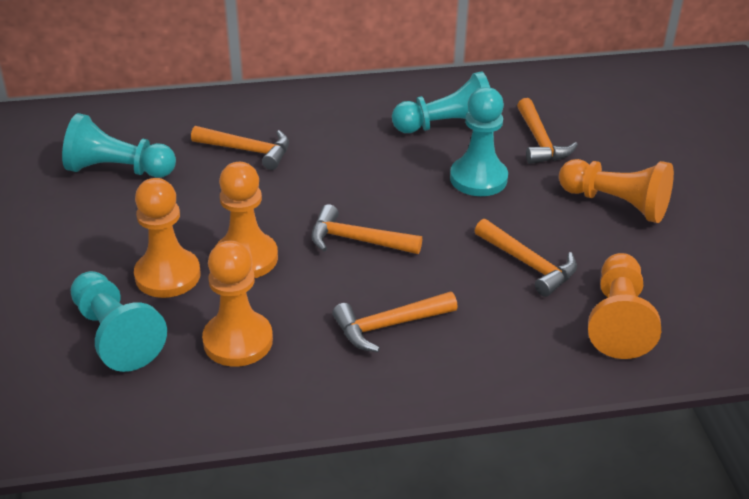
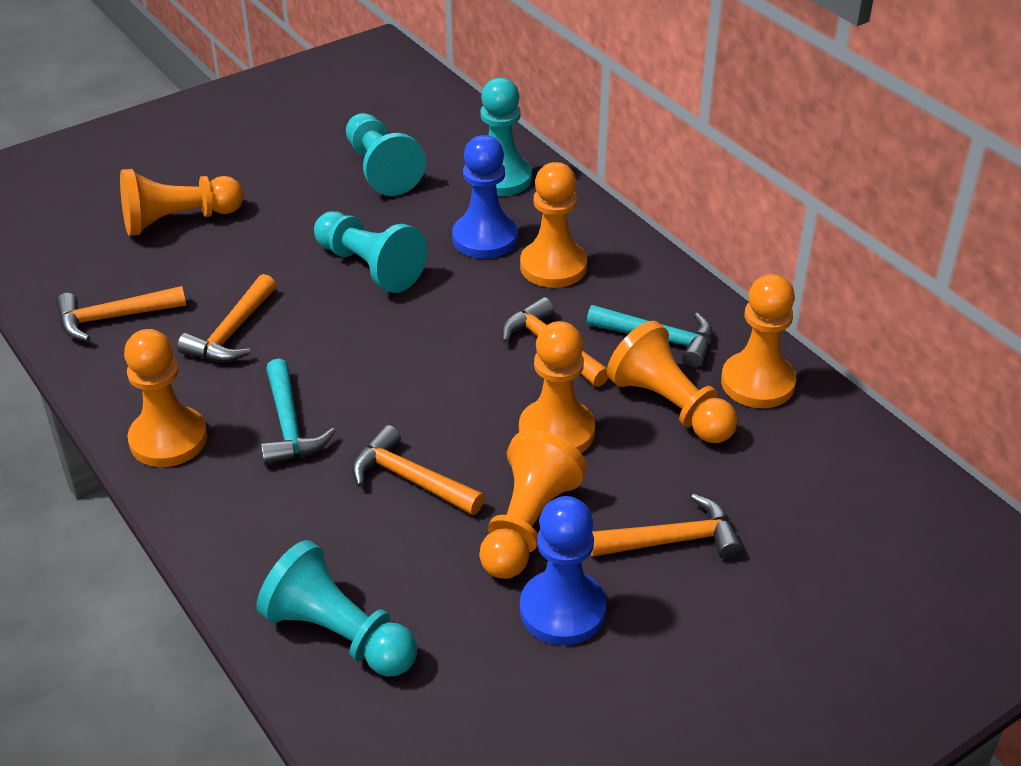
blue pawn: 0 -> 2
orange pawn: 5 -> 7
turquoise hammer: 0 -> 2

